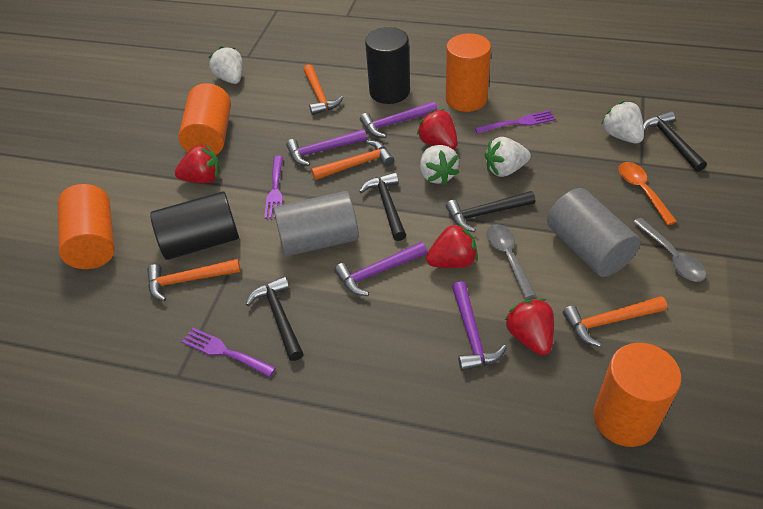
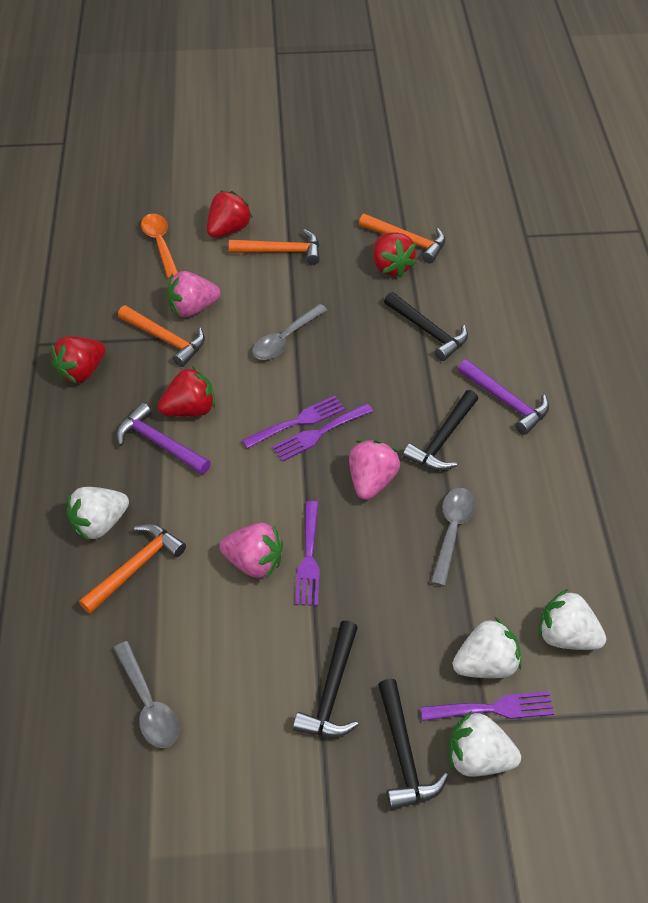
black cylinder: 2 -> 0
grey cylinder: 2 -> 0
grey spoon: 2 -> 3
orange cylinder: 4 -> 0
pink strawberry: 0 -> 3
purple fork: 3 -> 4
purple hammer: 4 -> 2

